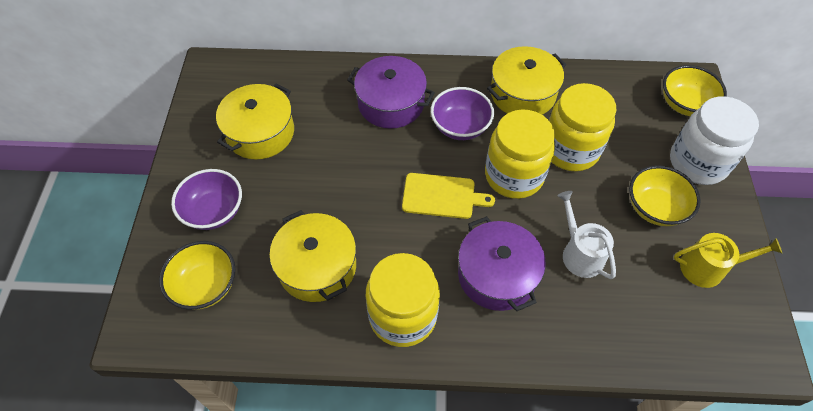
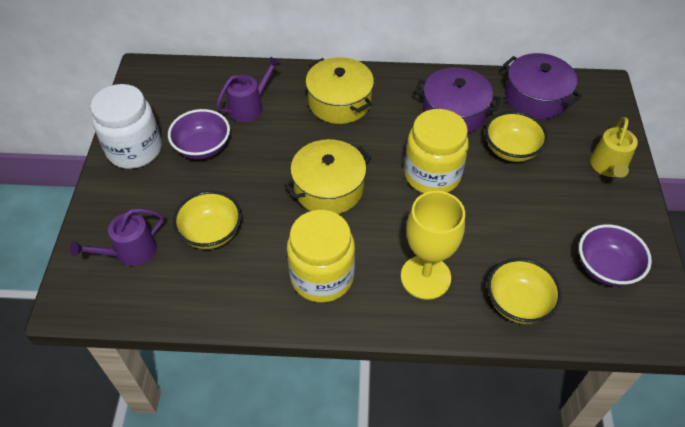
purple watering can: 0 -> 2
white watering can: 1 -> 0
yellow cutting board: 1 -> 0
yellow goblet: 0 -> 1
yellow jar: 3 -> 2
yellow pot: 3 -> 2

